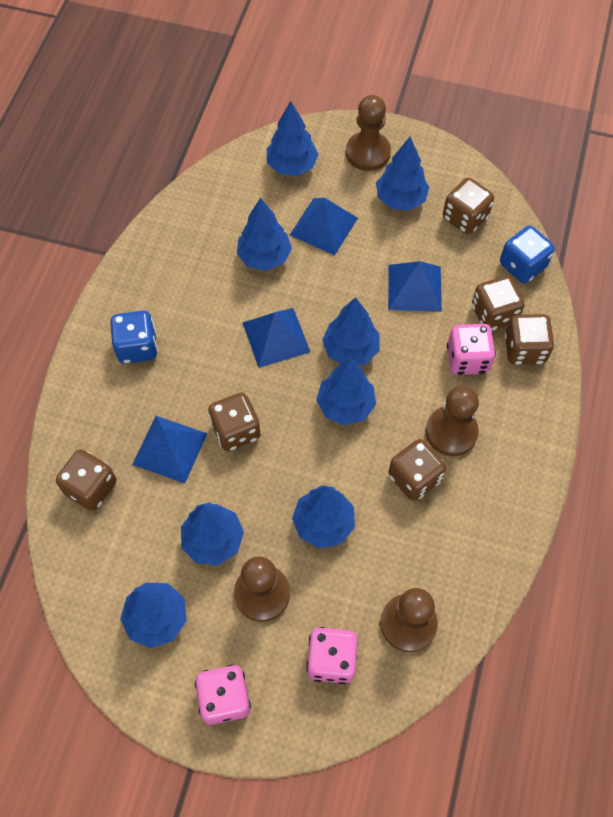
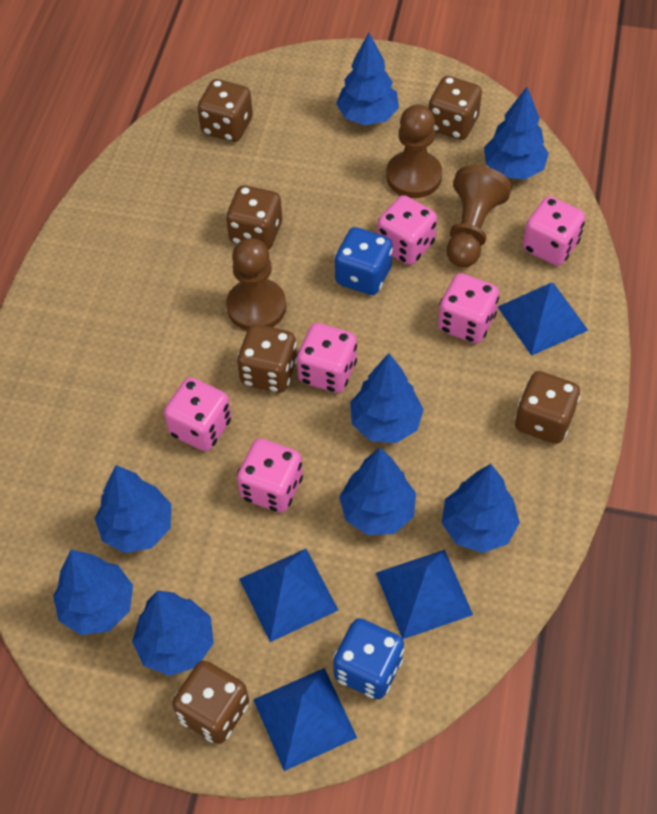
brown pawn: 4 -> 3
pink dice: 3 -> 6

